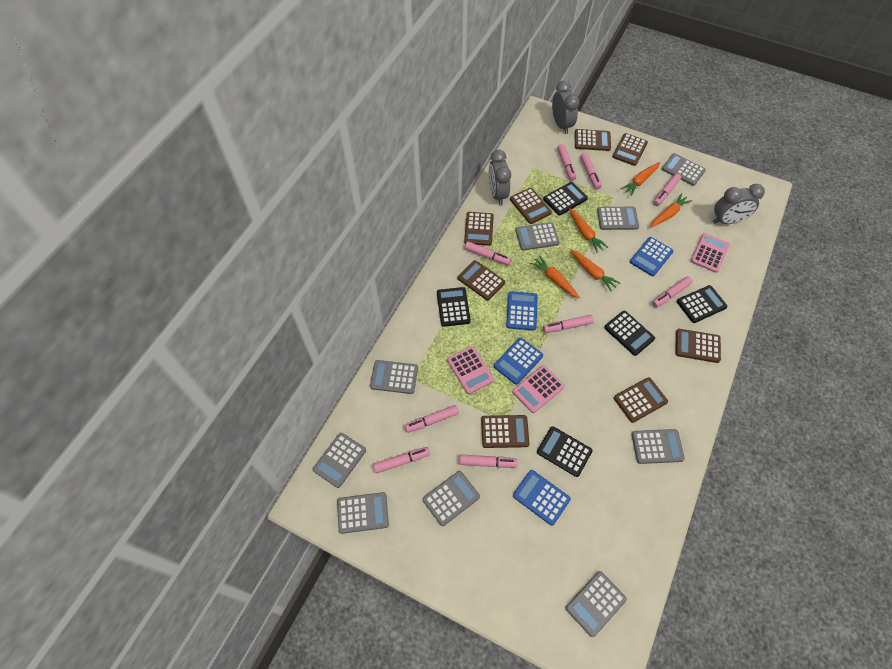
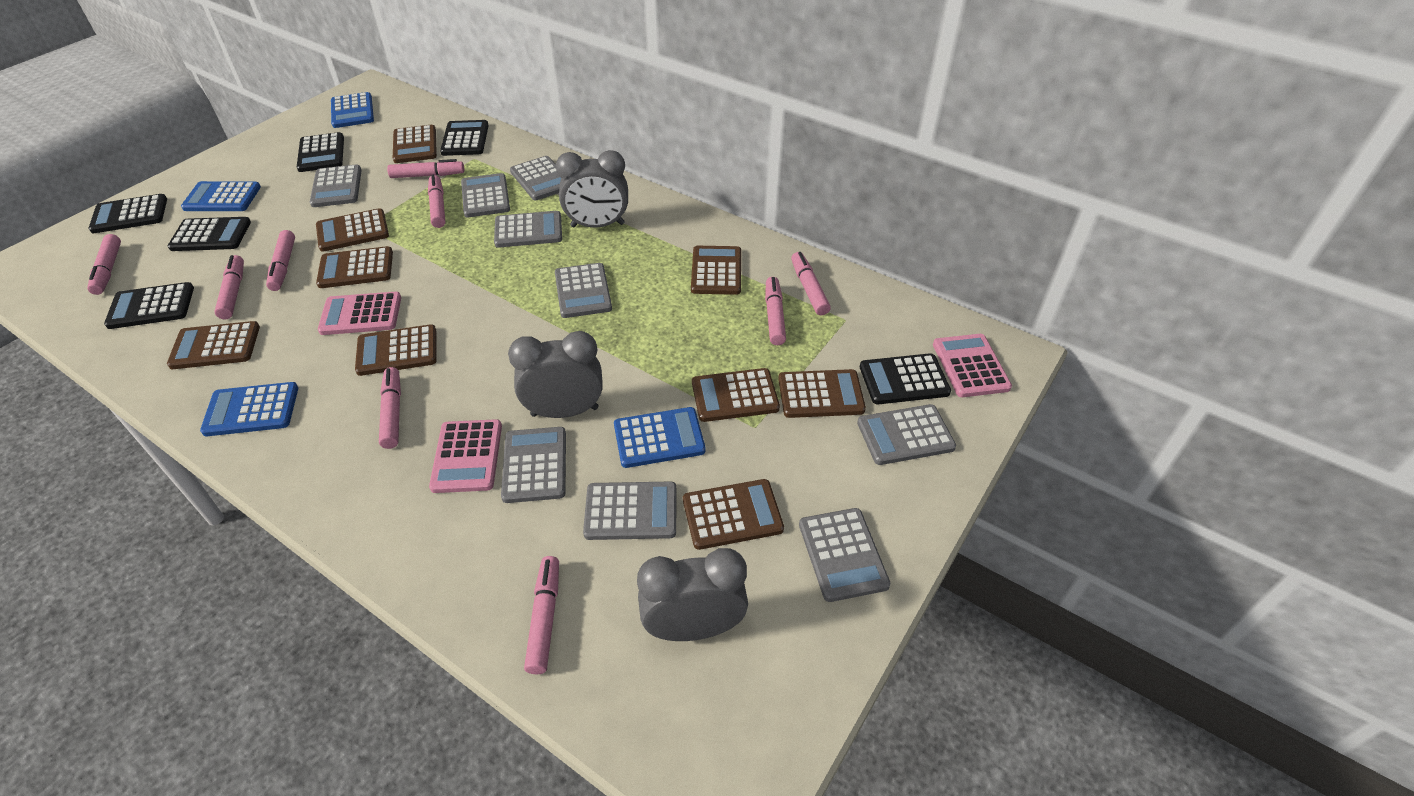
black calculator: 5 -> 6
brown calculator: 8 -> 9
orange carrot: 5 -> 0

